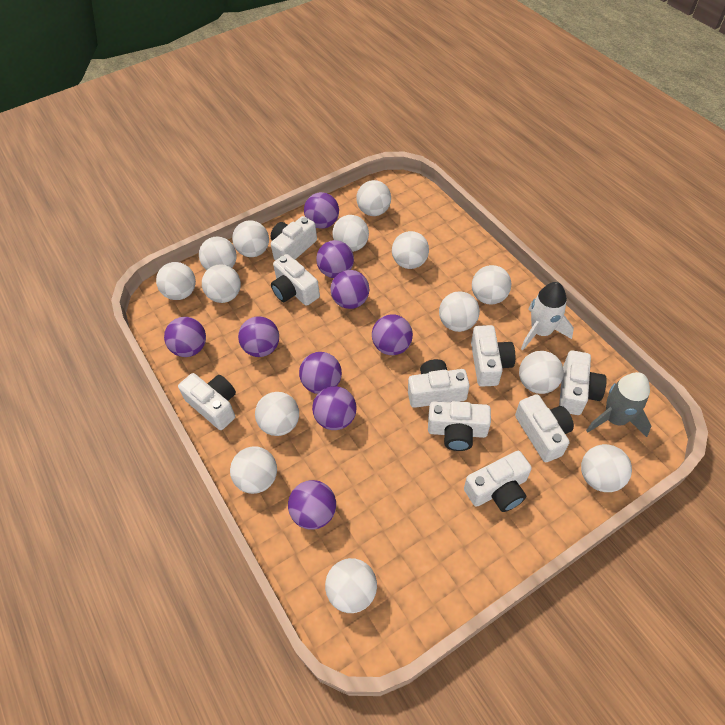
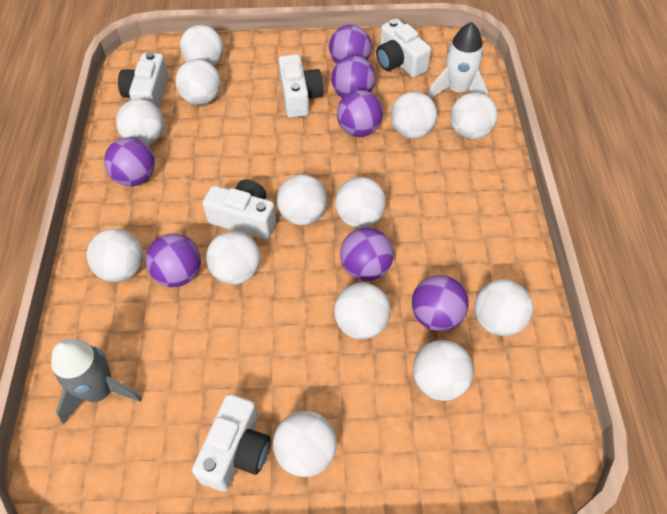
purple ball: 9 -> 7
white ball: 14 -> 13
white camera: 9 -> 5

